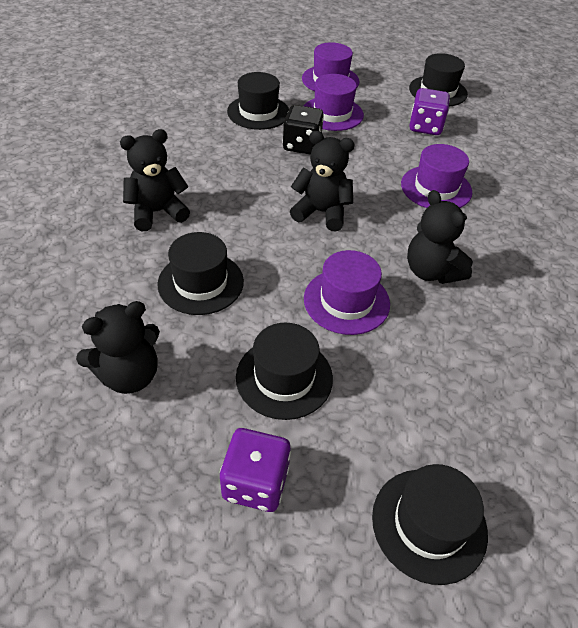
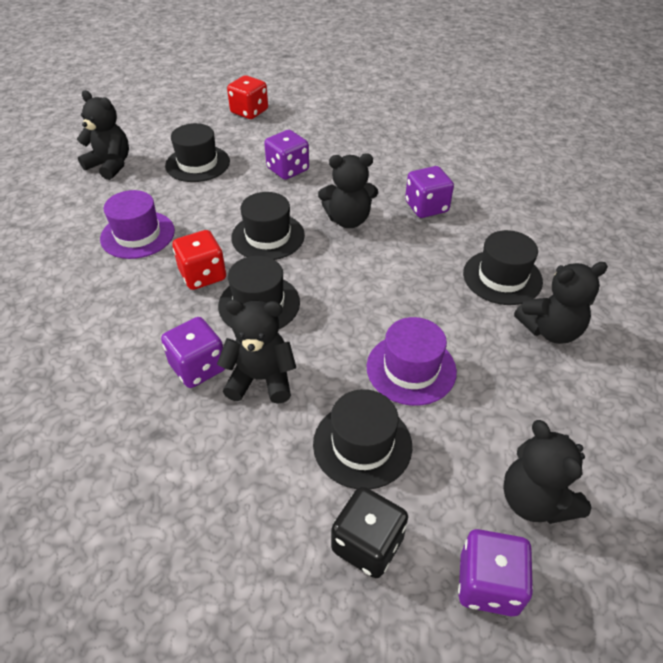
black teddy bear: 4 -> 5
purple dice: 2 -> 4
purple hat: 4 -> 2
red dice: 0 -> 2

